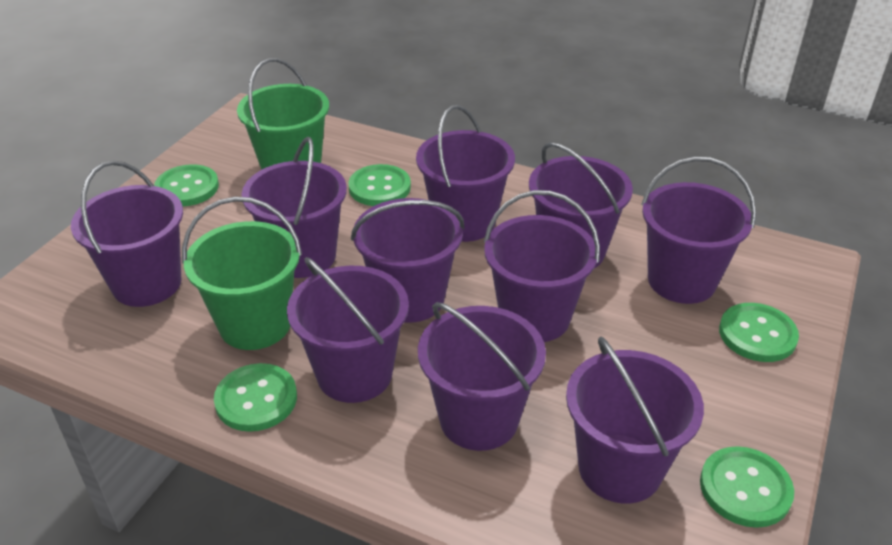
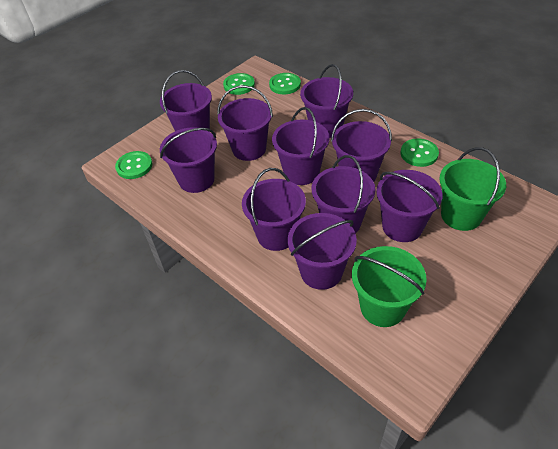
green button: 5 -> 4

